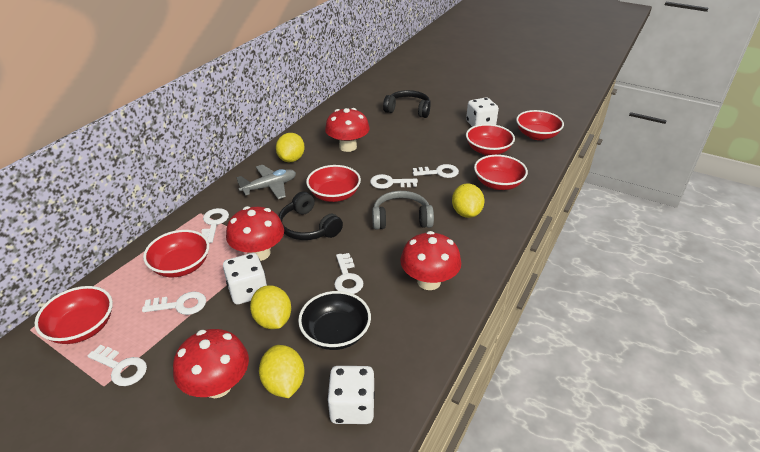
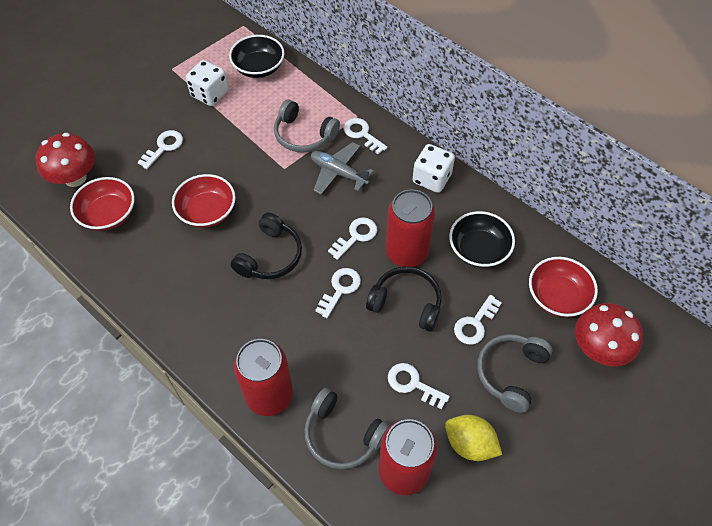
black bowl: 1 -> 2
grey headphones: 1 -> 3
red bowl: 6 -> 3
red can: 0 -> 3
red mushroom: 4 -> 2
white dice: 3 -> 2
yellow lemon: 4 -> 1

